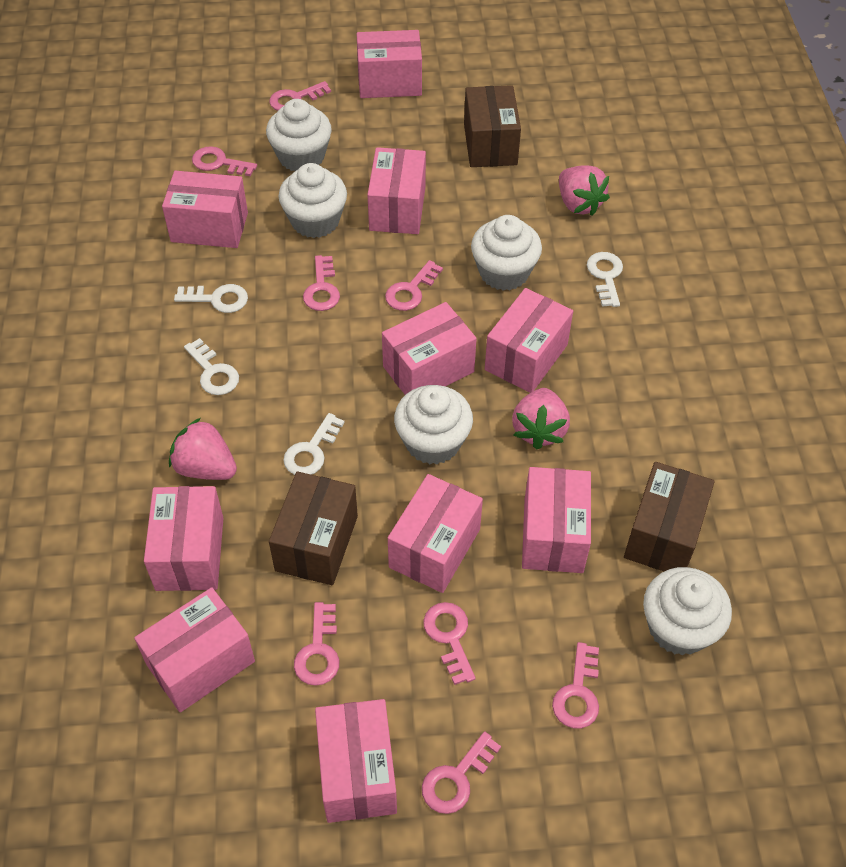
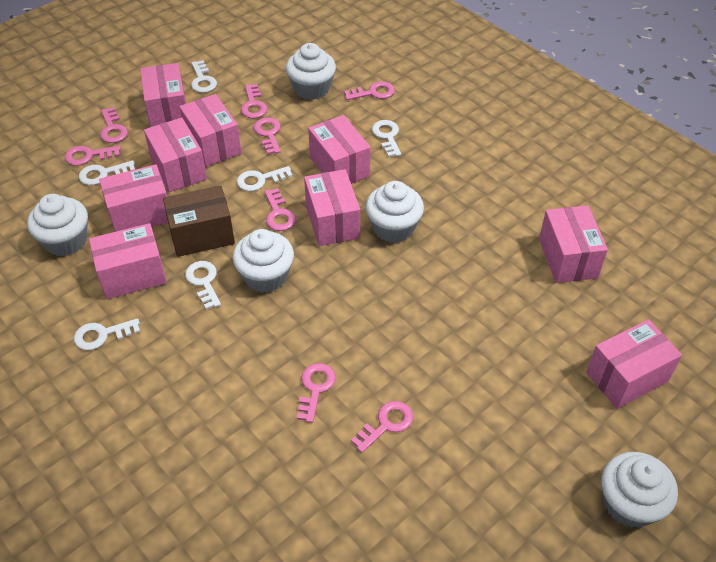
brown box: 3 -> 1
pink box: 10 -> 9
pink strawberry: 3 -> 0
white key: 4 -> 6

